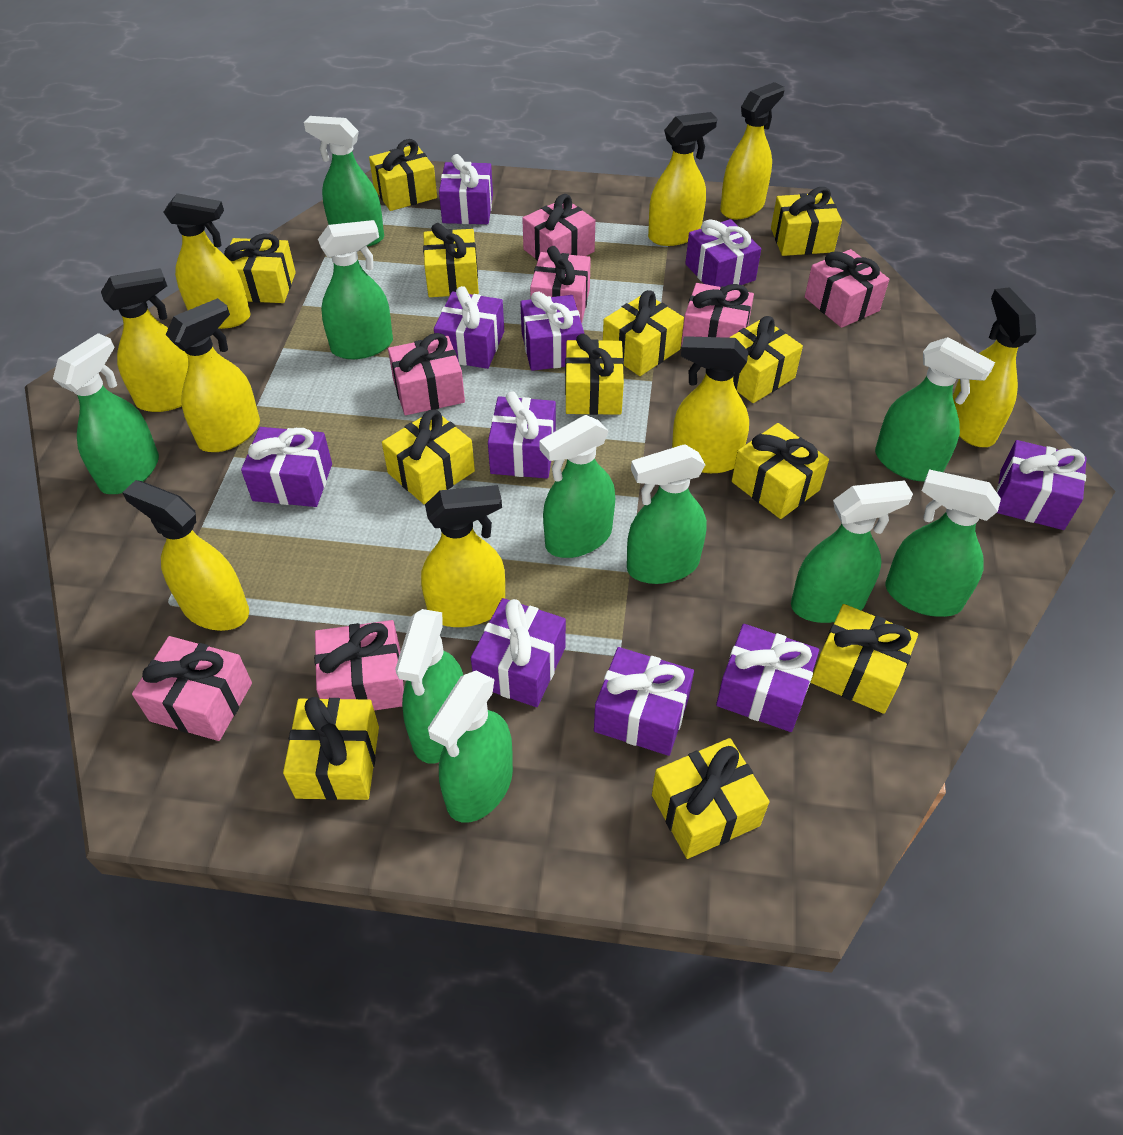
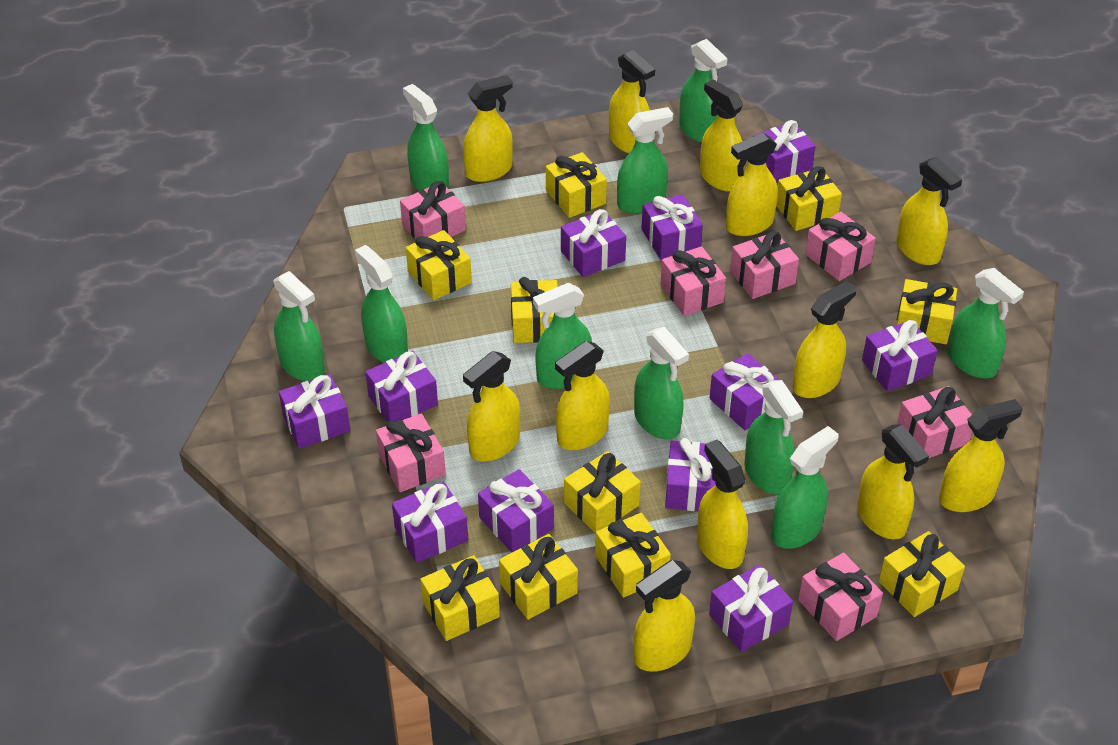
purple gift: 10 -> 11
yellow gift: 12 -> 10
yellow spray bottle: 9 -> 12

